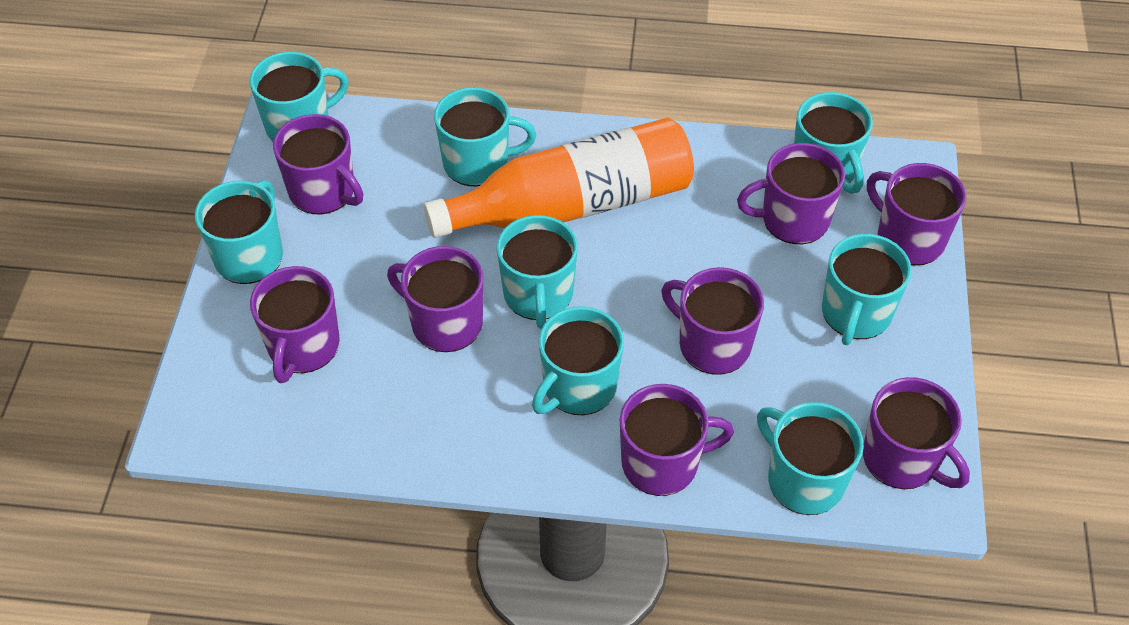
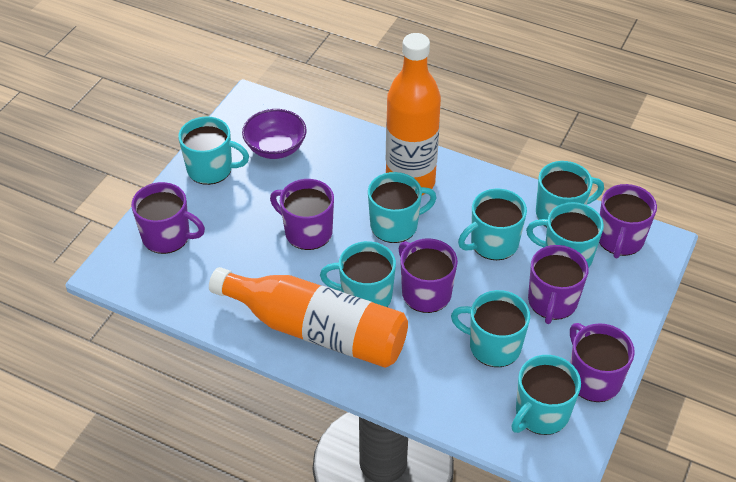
orange bottle: 1 -> 2
purple bowl: 0 -> 1
purple mug: 8 -> 6

